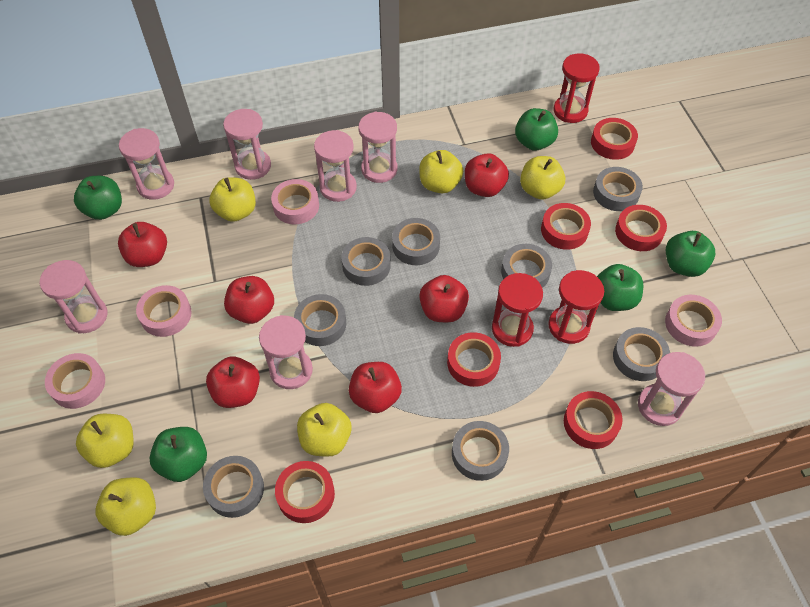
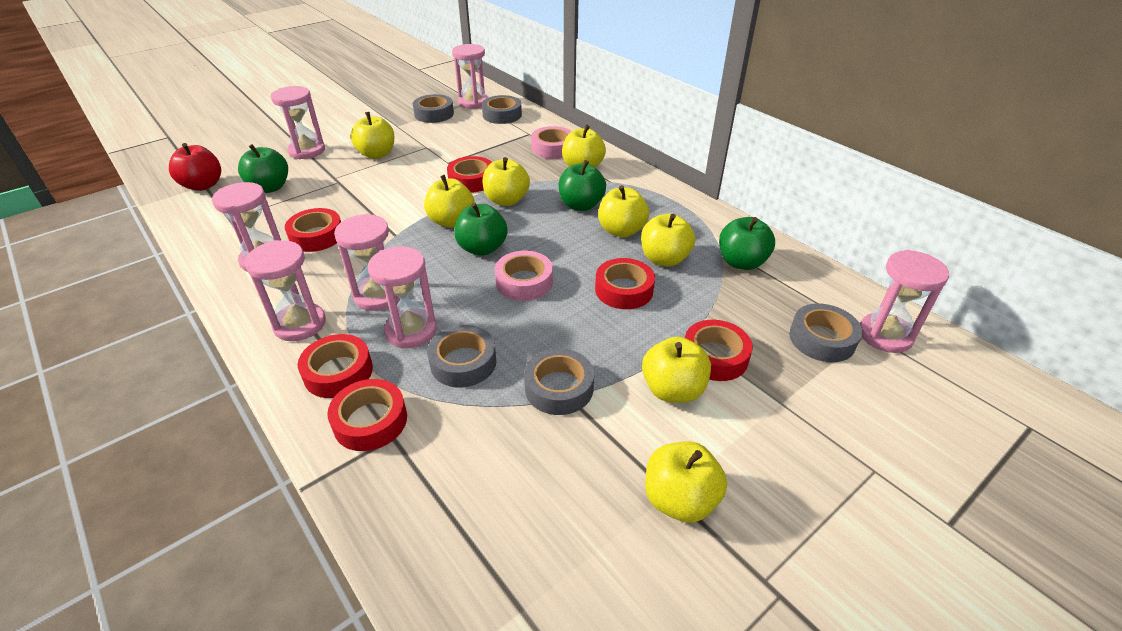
green apple: 5 -> 4
grey tape: 8 -> 5
pink tape: 4 -> 2
red apple: 6 -> 1
red hourglass: 3 -> 0
yellow apple: 6 -> 8

